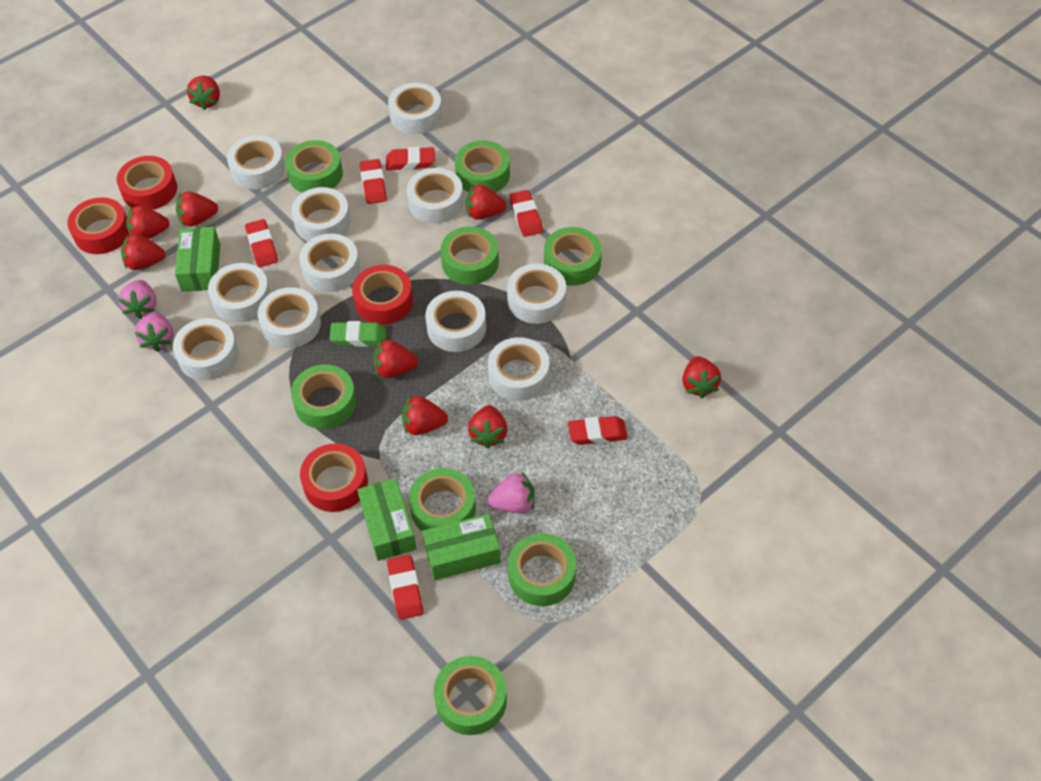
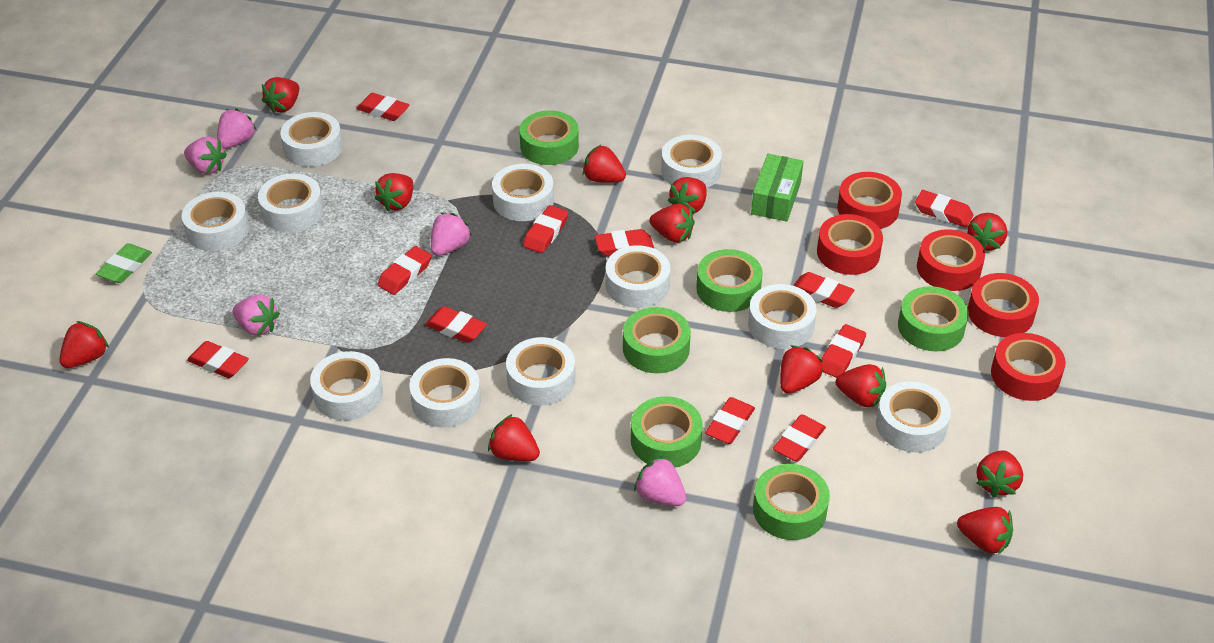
green box: 3 -> 1
green tape: 8 -> 6
pink strawberry: 3 -> 5
red eraser: 6 -> 11
red strawberry: 9 -> 12
red tape: 4 -> 5

